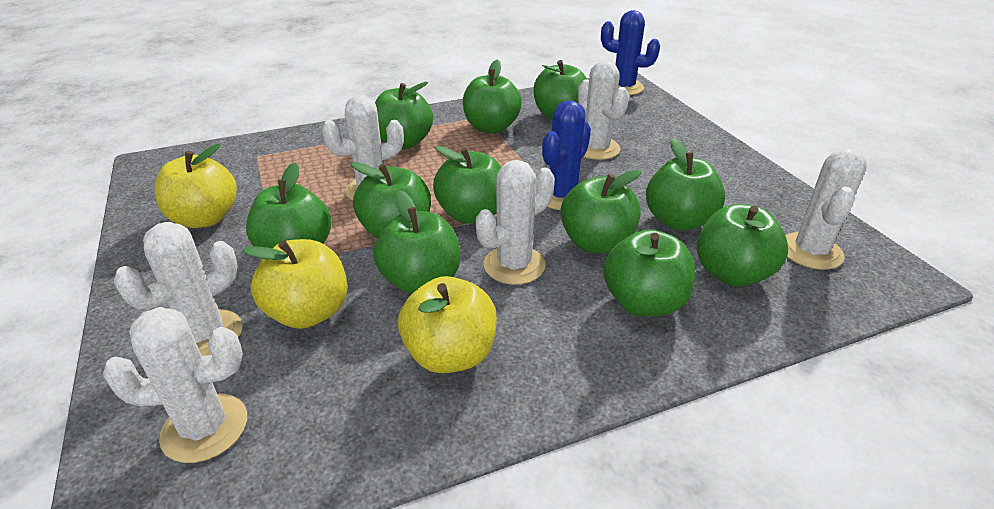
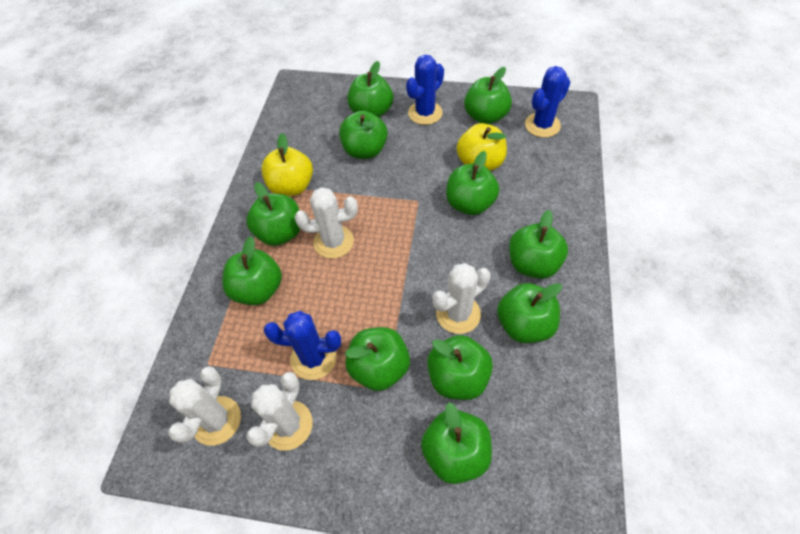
blue cactus: 2 -> 3
white cactus: 6 -> 4
yellow apple: 3 -> 2

